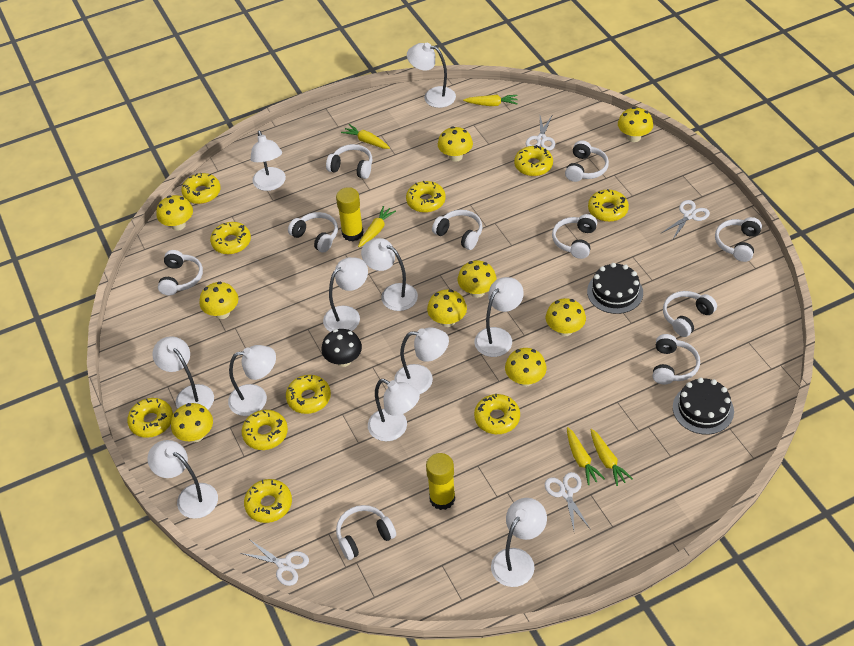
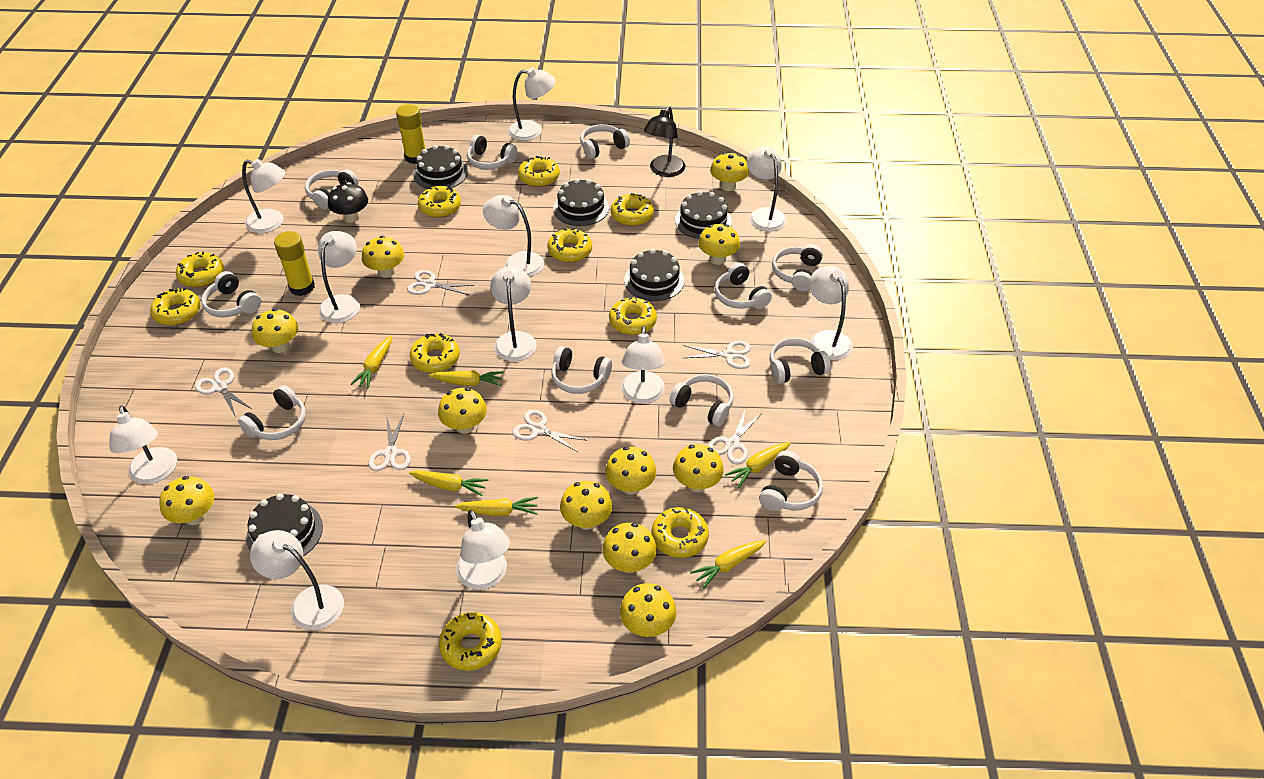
black cake: 2 -> 5
black lamp: 0 -> 1
white headphones: 10 -> 11
white scissors: 4 -> 6
yellow carrot: 5 -> 6
yellow mushroom: 9 -> 11

